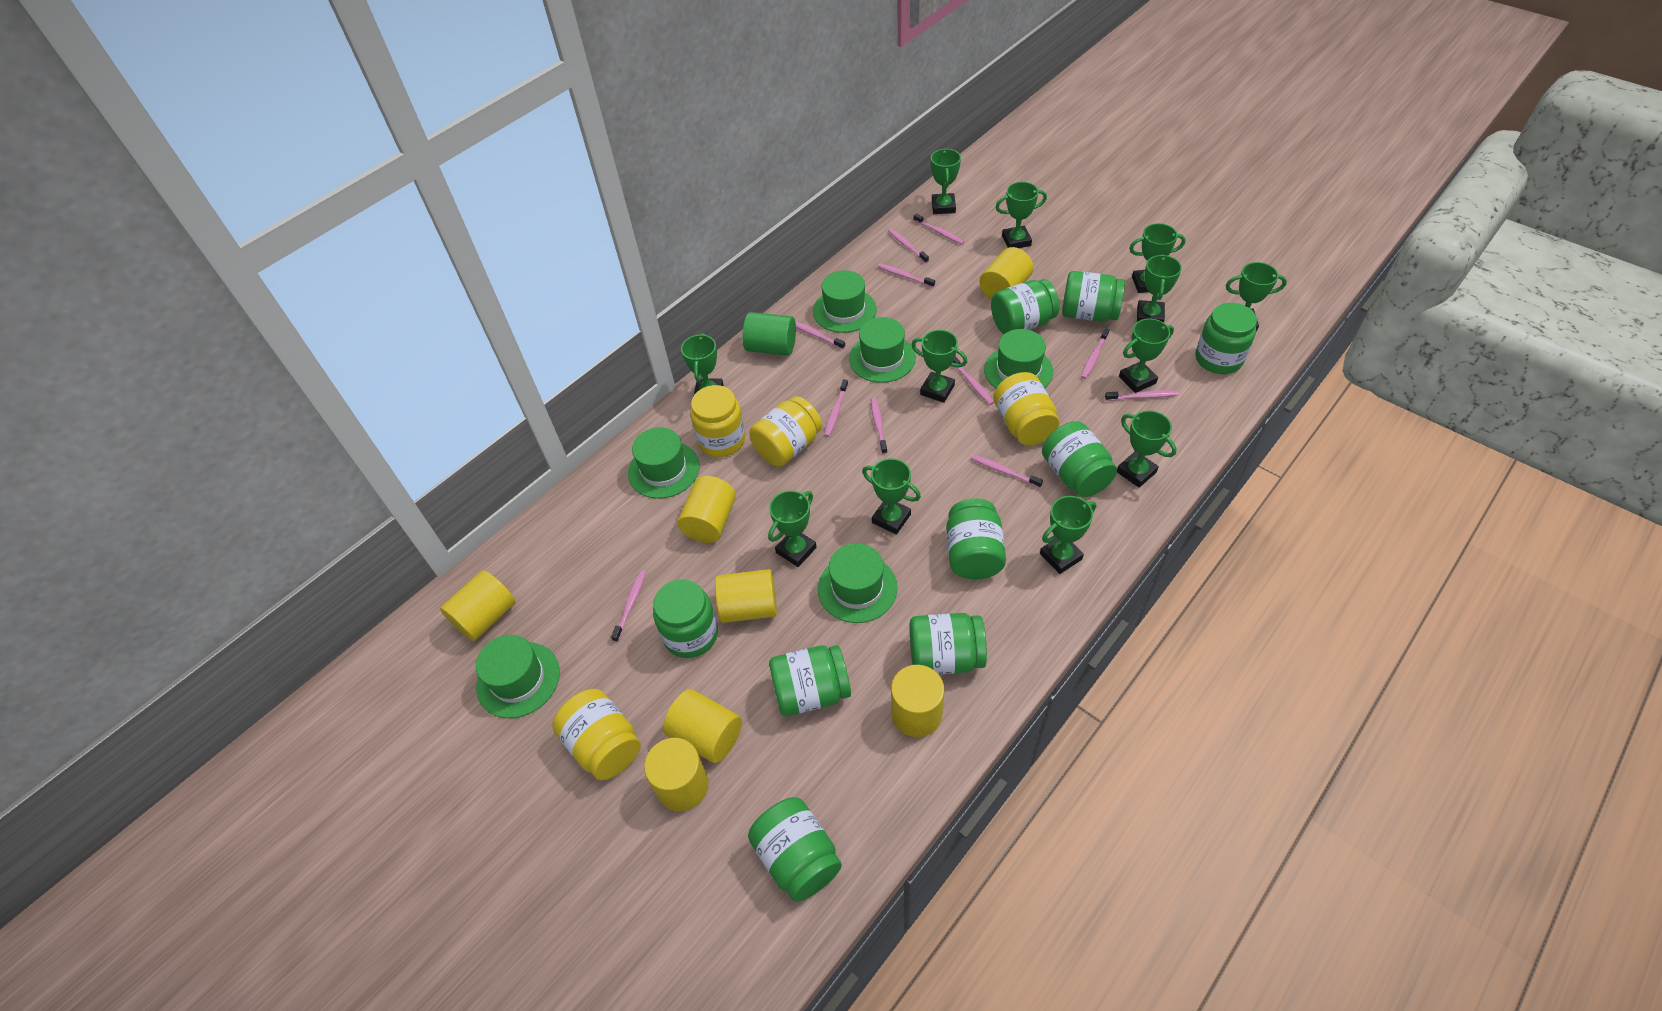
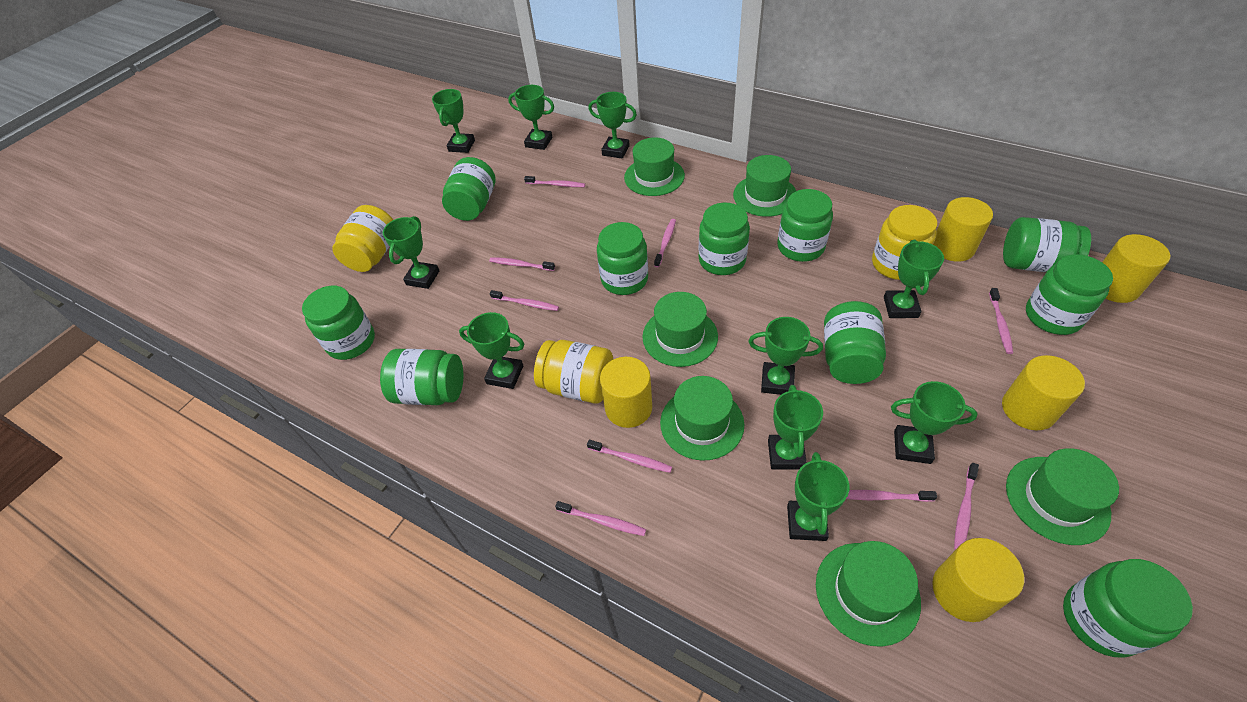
green cylinder: 1 -> 0
green jar: 9 -> 10
green trophy: 12 -> 10
pink toothbrush: 11 -> 9
yellow cylinder: 7 -> 5
yellow jar: 4 -> 3

